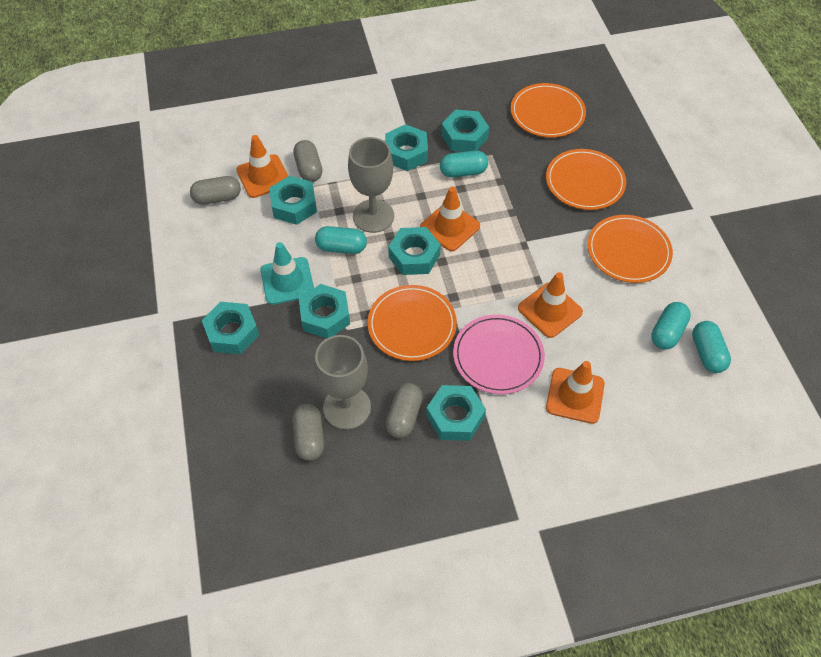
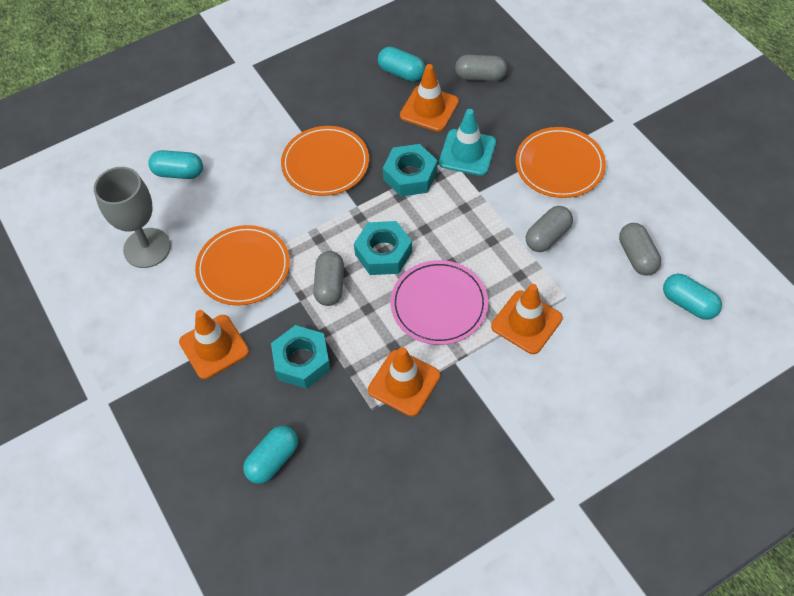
grey goblet: 2 -> 1
orange plate: 4 -> 3
turquoise nut: 7 -> 3

